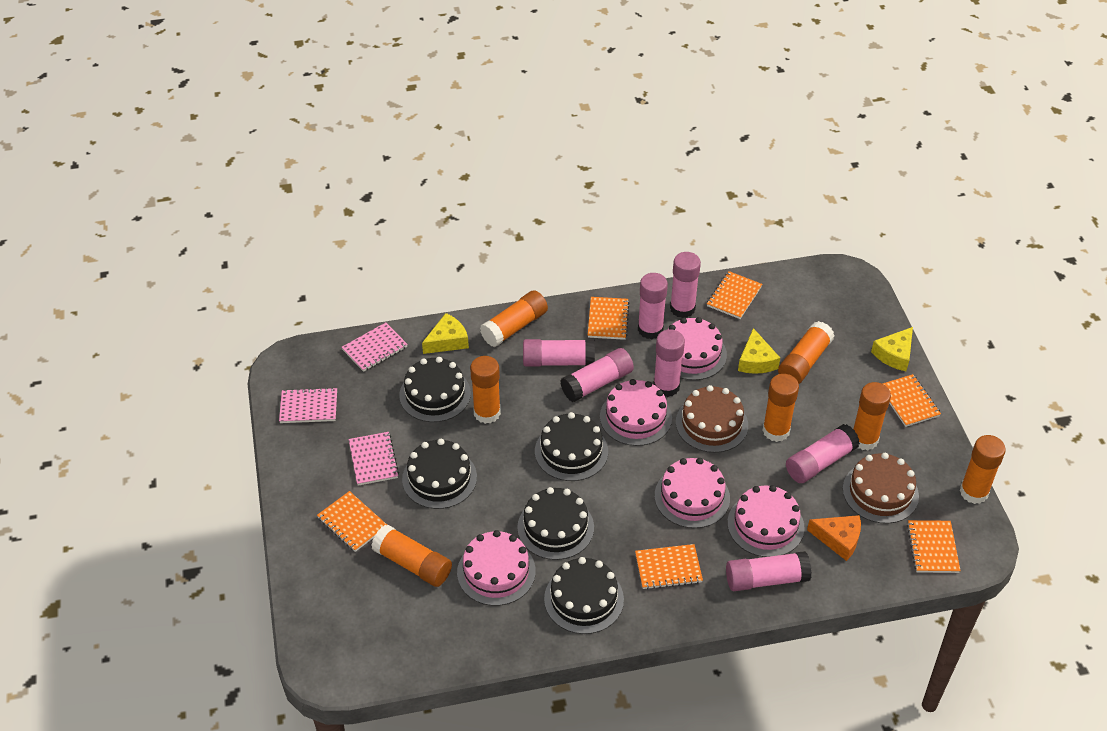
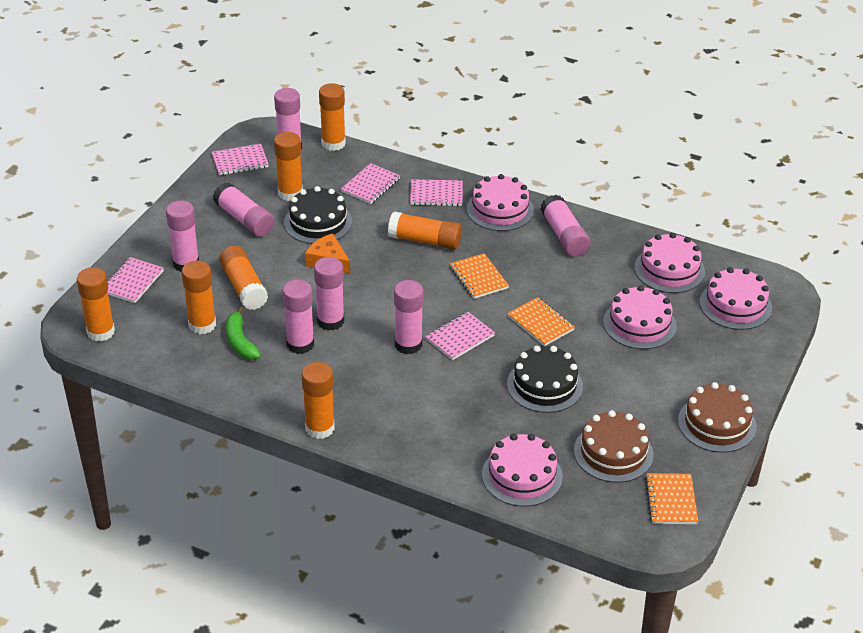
black cake: 5 -> 2
green banana: 0 -> 1
orange notebook: 6 -> 3
pink notebook: 3 -> 5
yellow cheese: 3 -> 0

